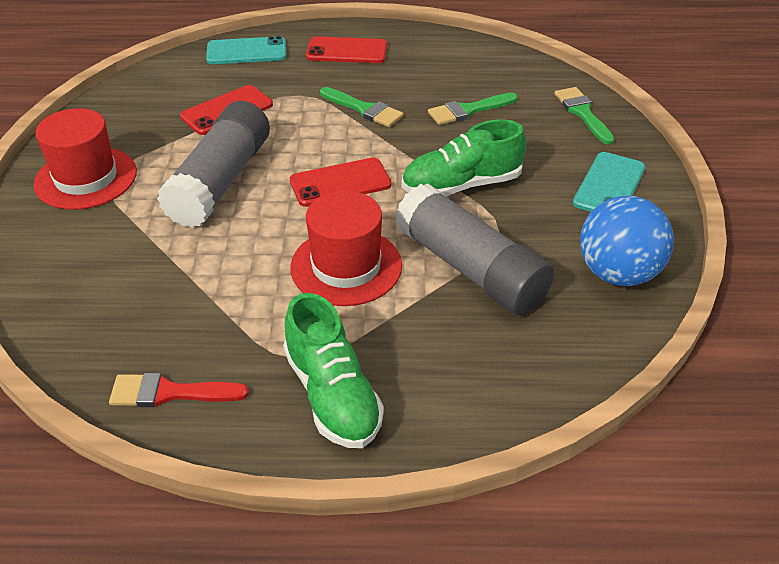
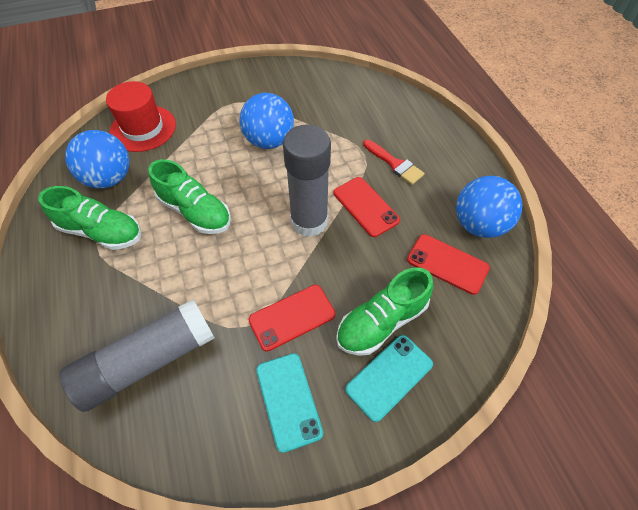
blue ball: 1 -> 3
green brush: 3 -> 0
green shoe: 2 -> 3
red hat: 2 -> 1

